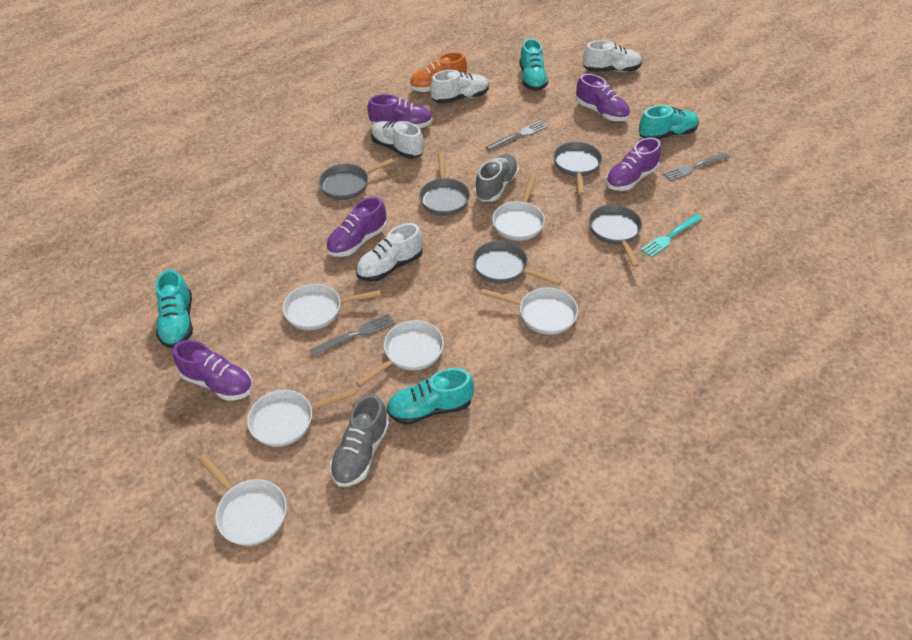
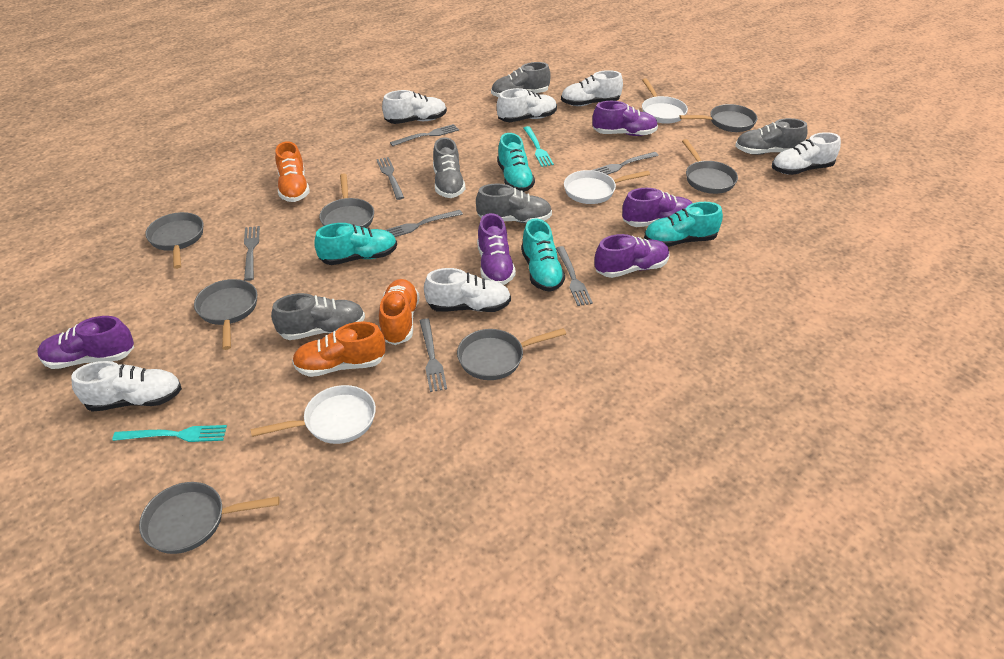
grey fork: 3 -> 7
grey pan: 5 -> 7
grey shoe: 2 -> 5
orange shoe: 1 -> 3
turquoise fork: 1 -> 2
white pan: 6 -> 3
white shoe: 4 -> 6

